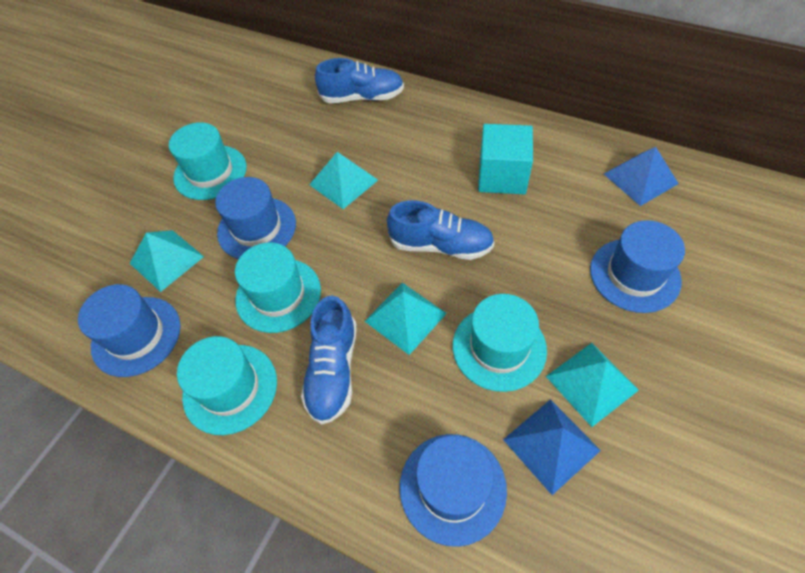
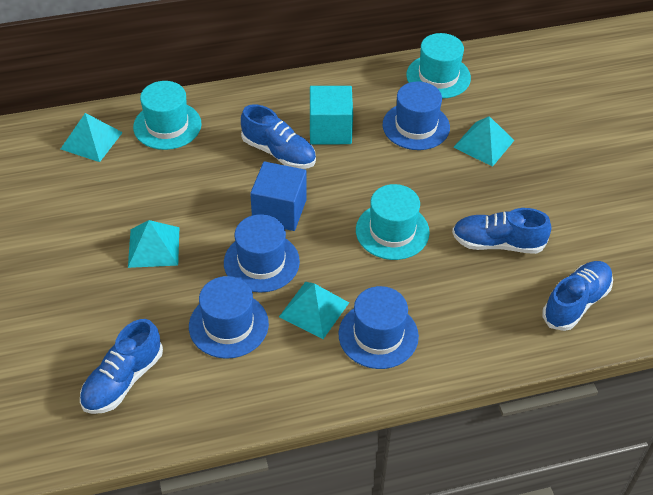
blue cube: 0 -> 1
blue pyramid: 2 -> 0
blue shoe: 3 -> 4
turquoise hat: 4 -> 3

